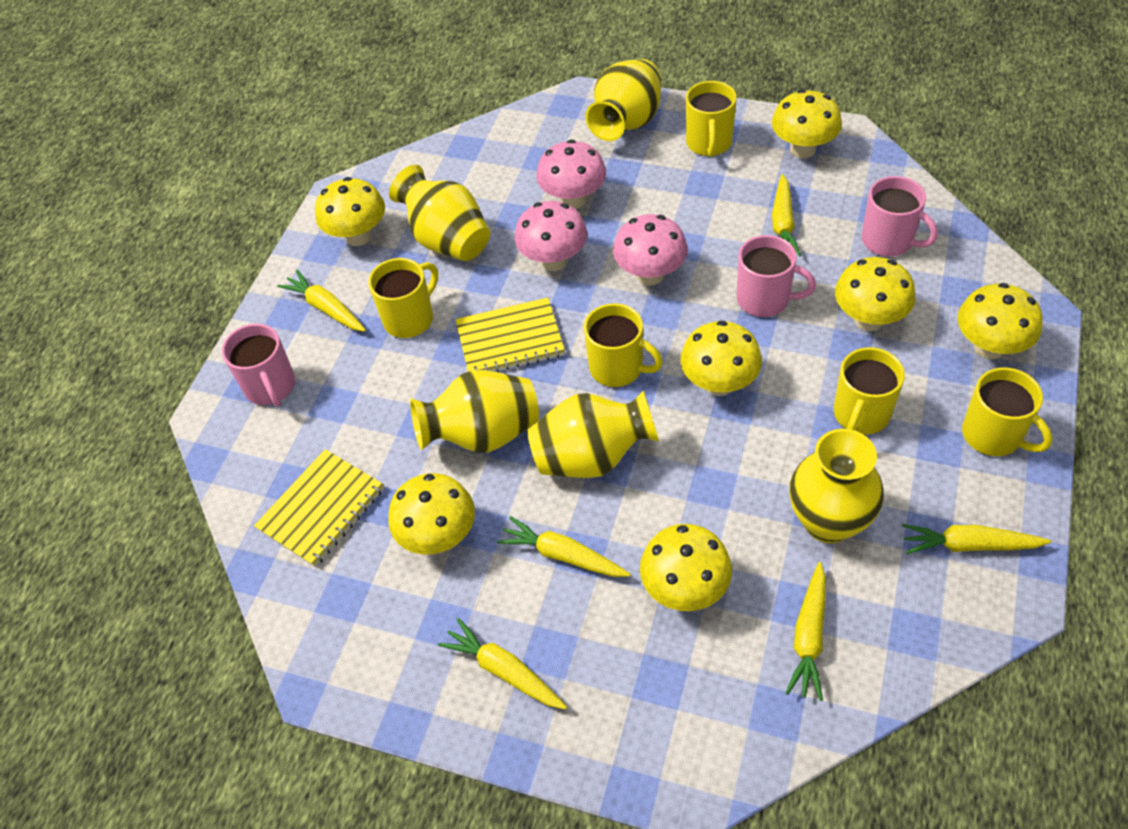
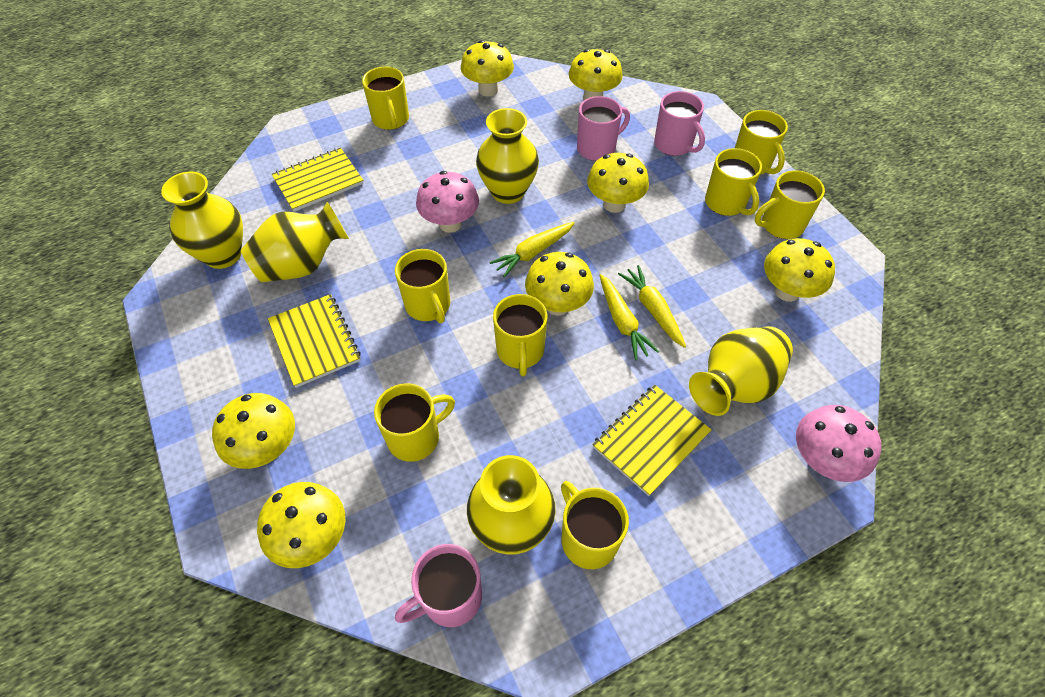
pink mushroom: 3 -> 2
yellow carrot: 6 -> 3
yellow mug: 5 -> 8
yellow notebook: 2 -> 3

